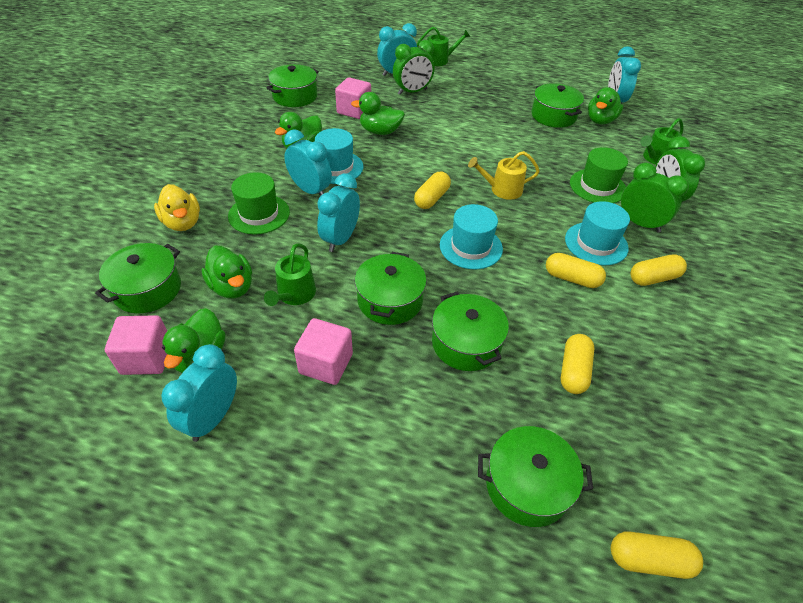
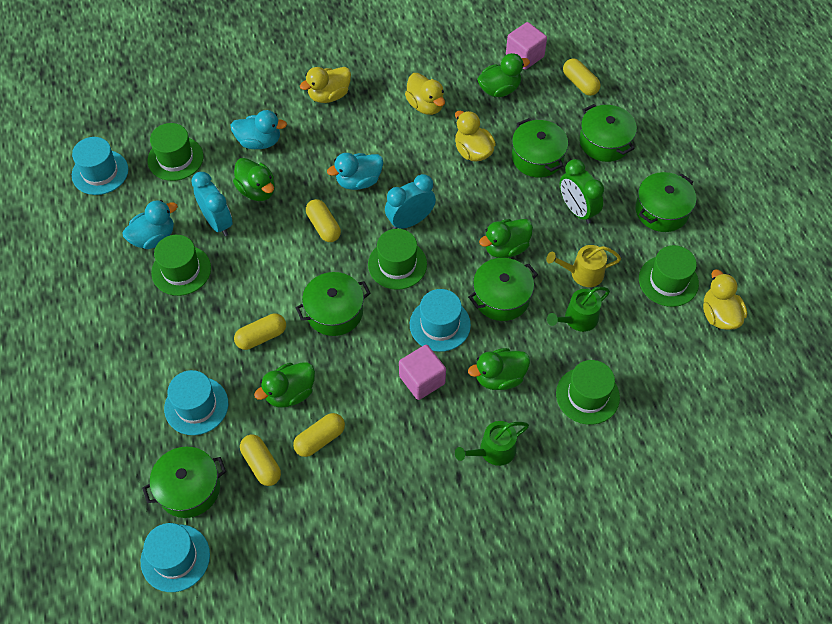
green clock: 3 -> 1
green hat: 2 -> 5
green watering can: 3 -> 2
pink cube: 3 -> 2
turquoise clock: 5 -> 2
turquoise duck: 0 -> 3
turquoise hat: 3 -> 4
yellow duck: 1 -> 4

